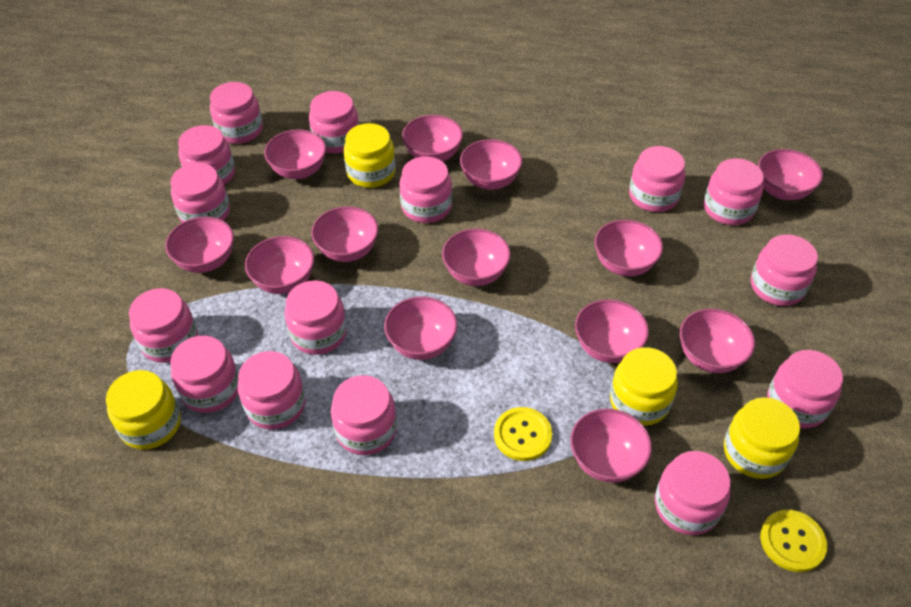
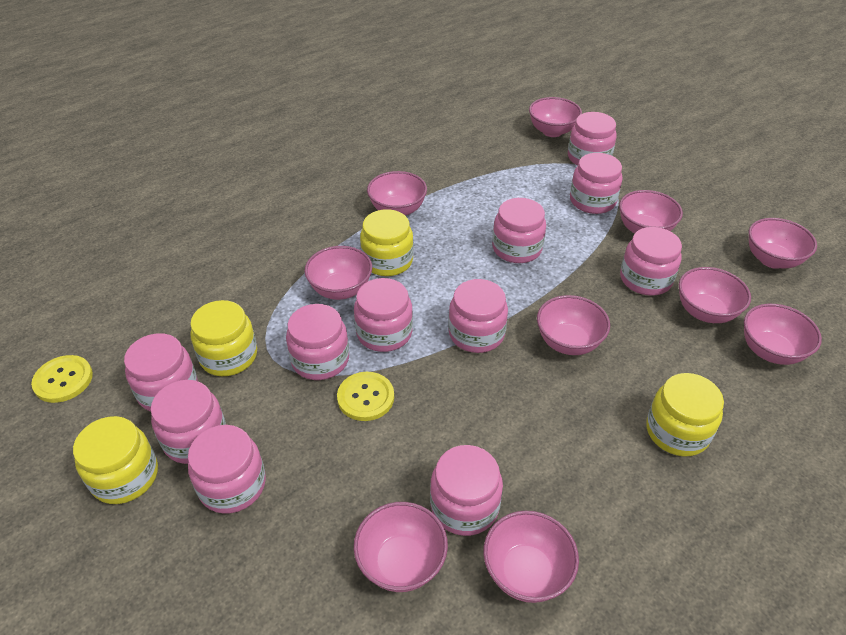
pink bowl: 13 -> 10
pink jar: 15 -> 11

